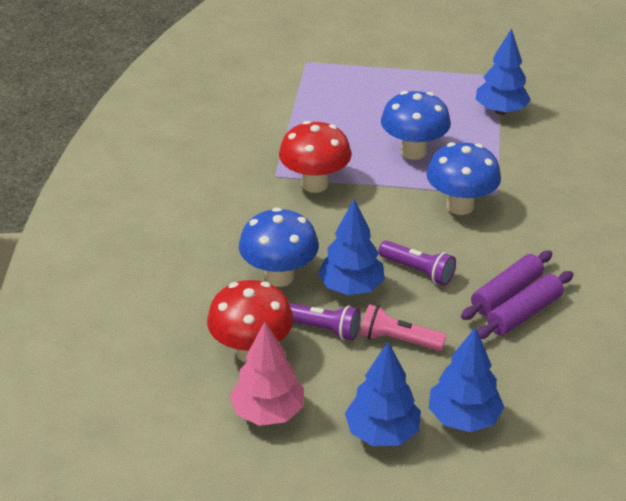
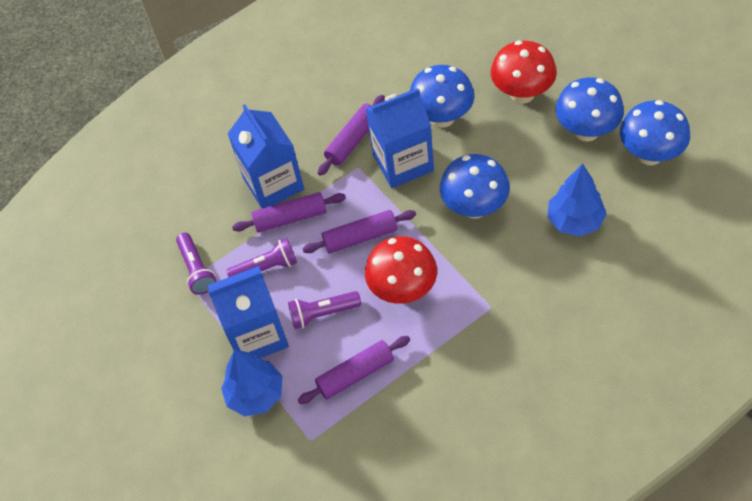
blue carton: 0 -> 3
blue mushroom: 3 -> 4
blue tree: 4 -> 2
pink flashlight: 1 -> 0
pink tree: 1 -> 0
purple flashlight: 2 -> 3
purple rolling pin: 2 -> 4

